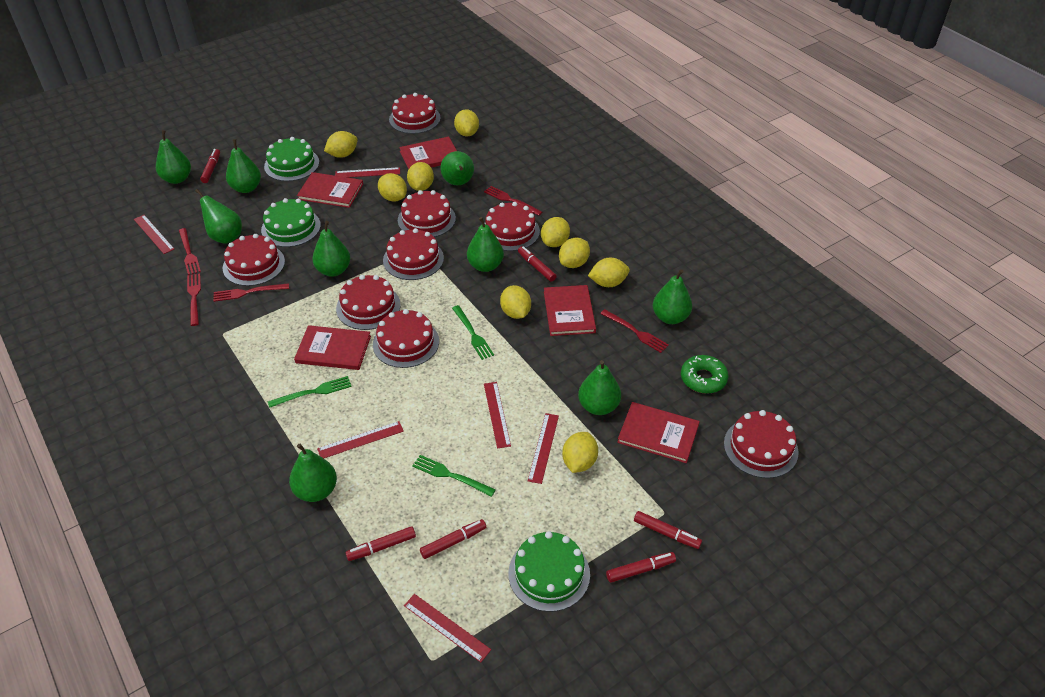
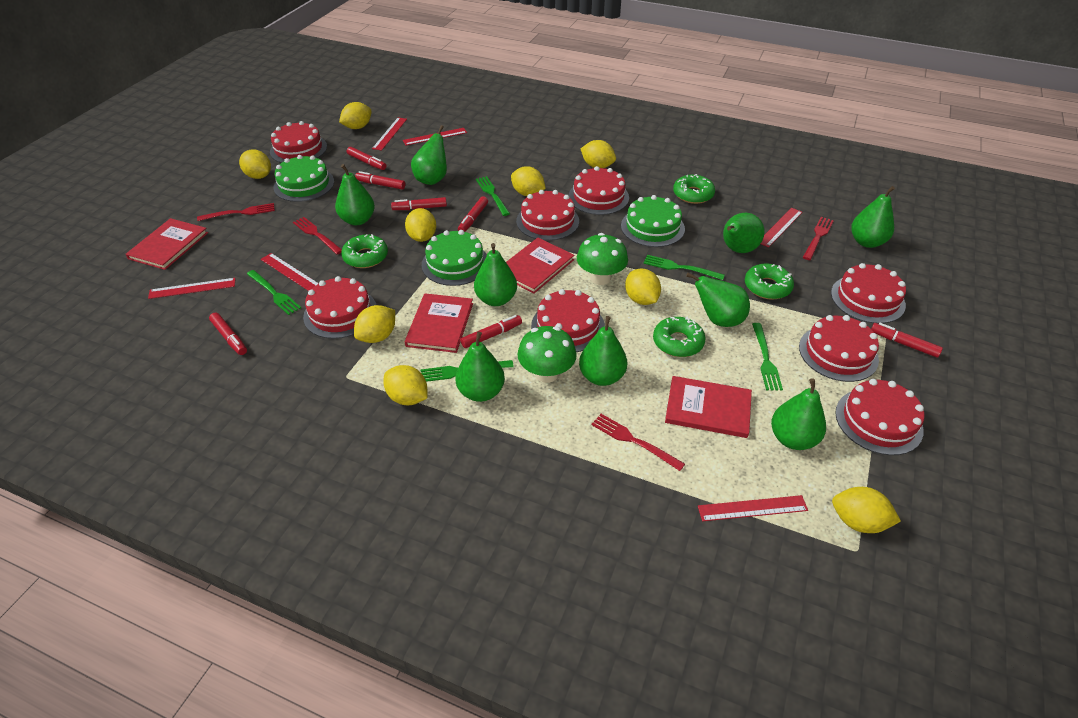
green donut: 1 -> 4
green fork: 3 -> 5
green mushroom: 0 -> 2
red book: 5 -> 4
red fork: 5 -> 4
red marker: 6 -> 7

